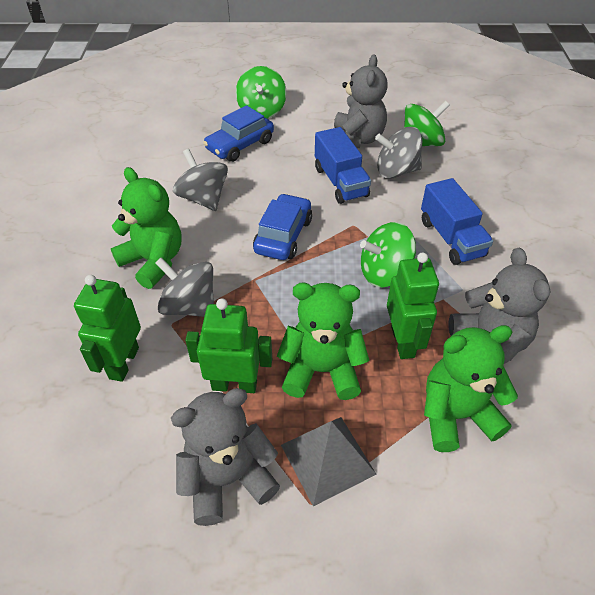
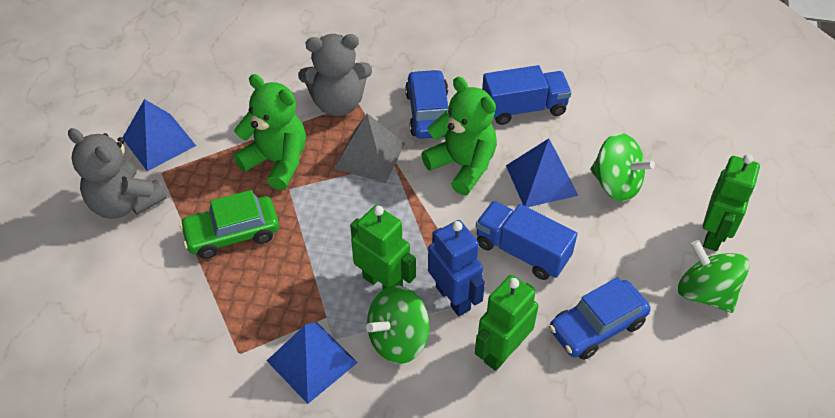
blue pyramid: 0 -> 3
blue robot: 0 -> 1
green car: 0 -> 1
green teddy bear: 3 -> 2
grey spinning top: 3 -> 0
grey teddy bear: 3 -> 2

